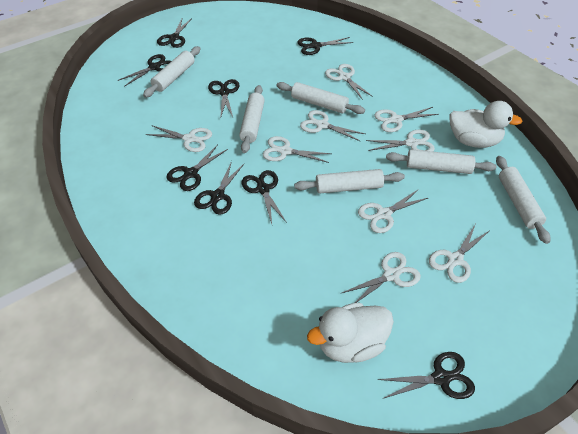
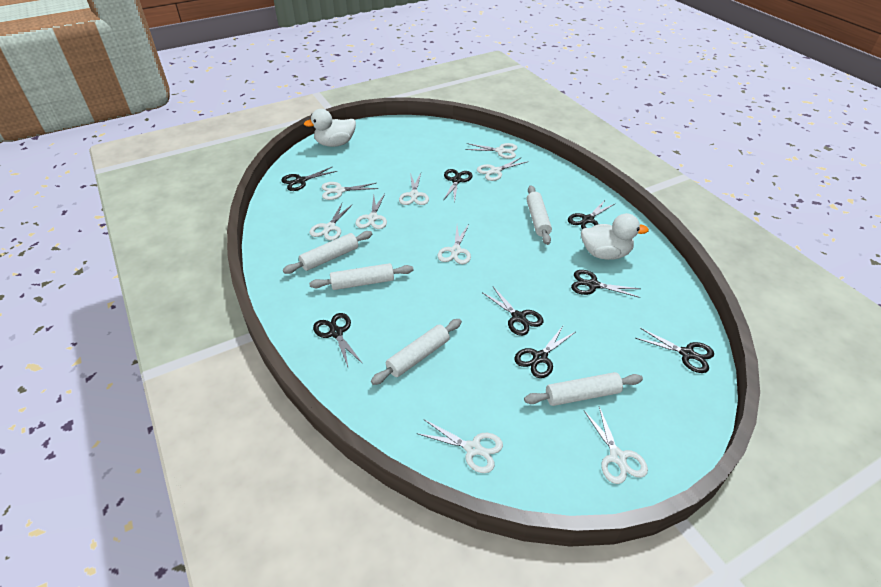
white rolling pin: 6 -> 5

